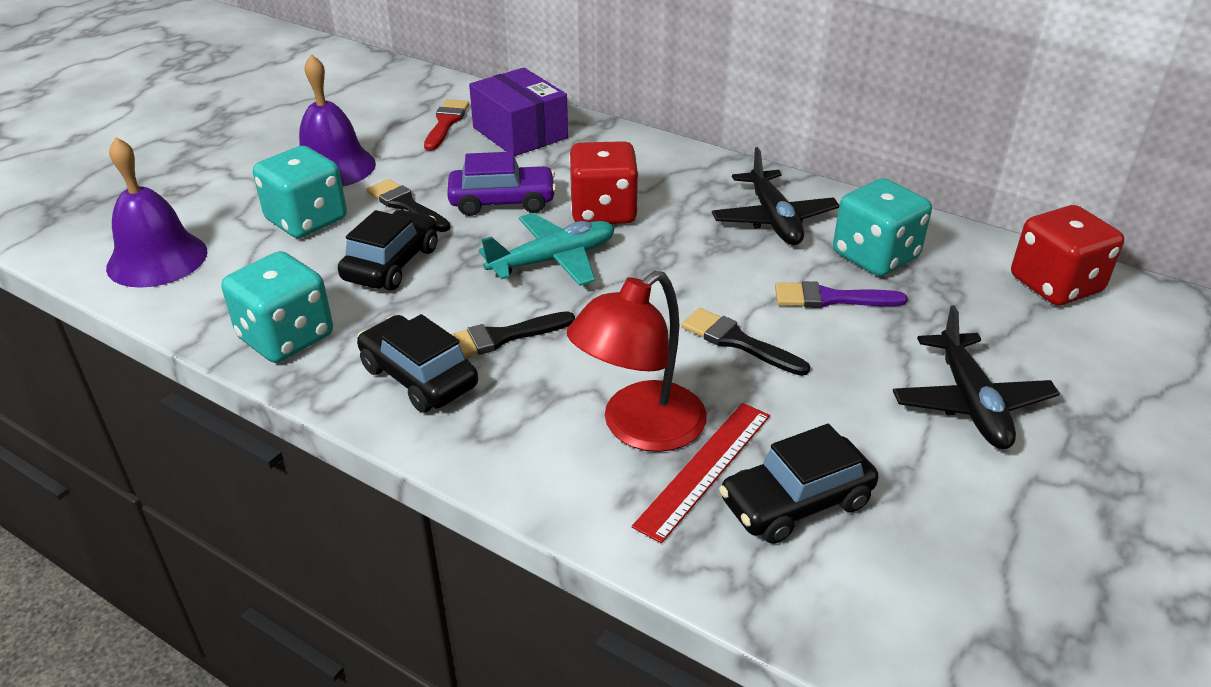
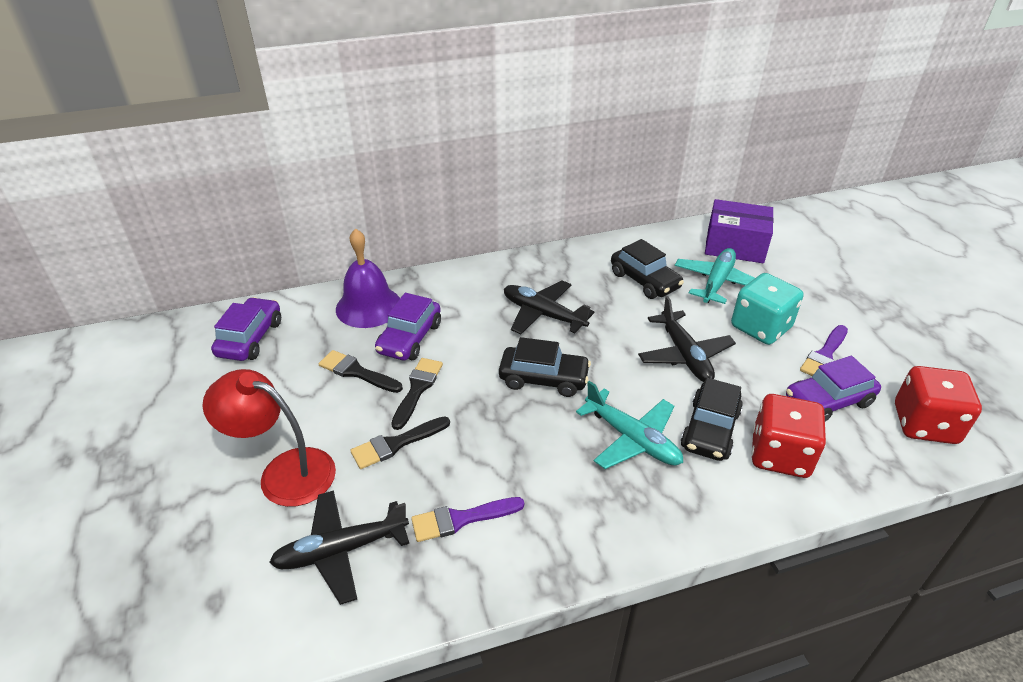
black plane: 2 -> 3
purple bell: 2 -> 1
purple brush: 1 -> 2
purple car: 1 -> 3
red brush: 1 -> 0
red ruler: 1 -> 0
turquoise dice: 3 -> 1
turquoise plane: 1 -> 2

